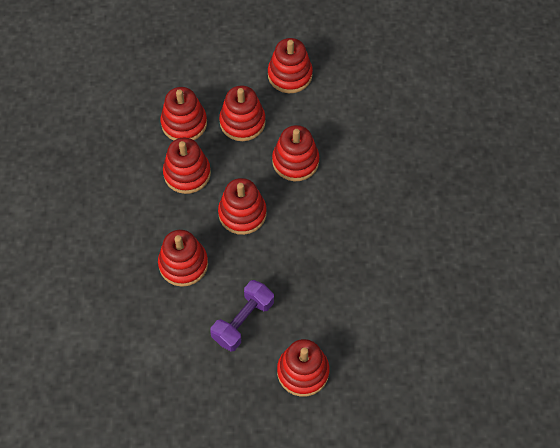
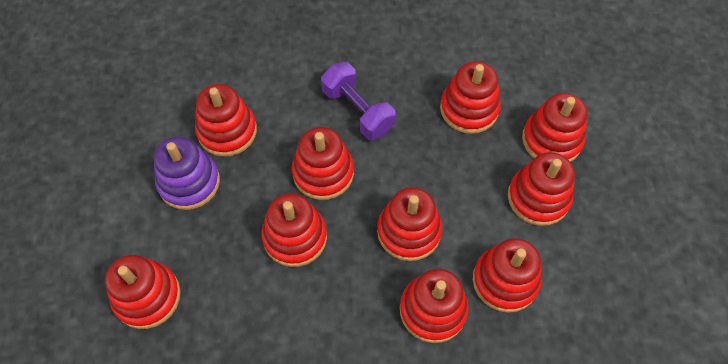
purple stacking toy: 0 -> 1
red stacking toy: 8 -> 10

